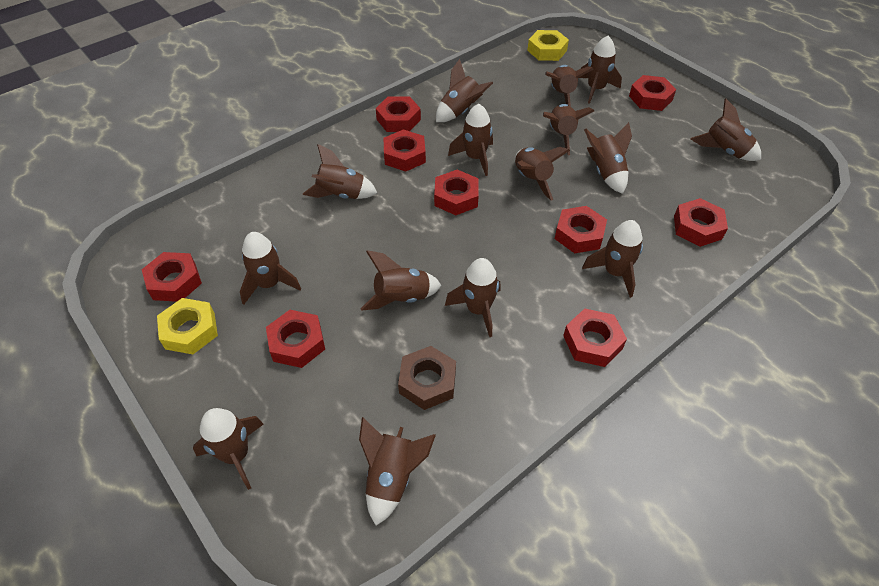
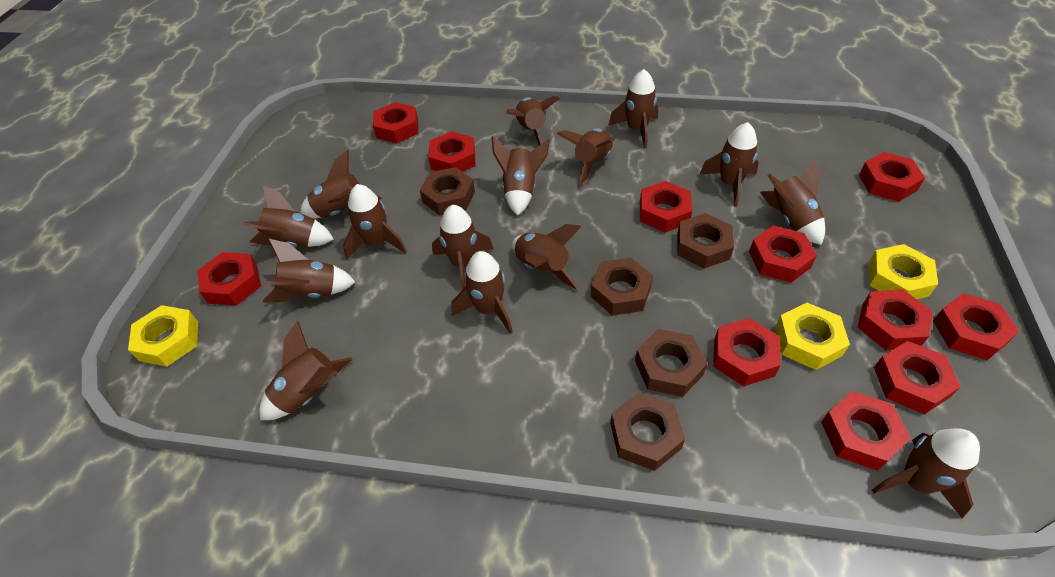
brown nut: 1 -> 5
red nut: 9 -> 11
yellow nut: 2 -> 3

